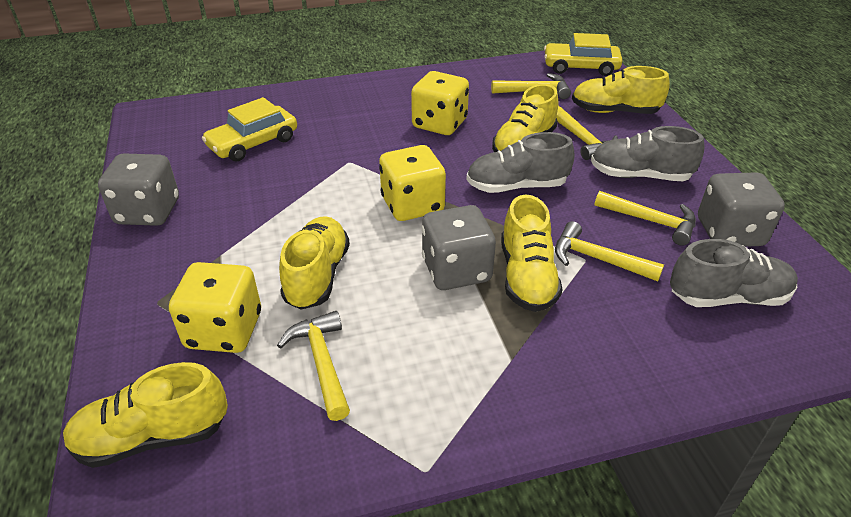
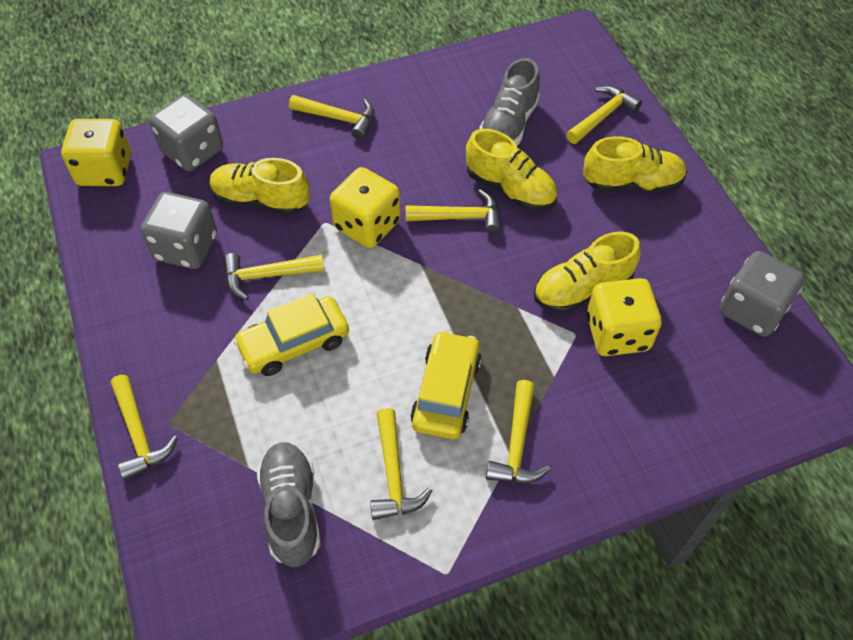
grey shoe: 3 -> 2
yellow hammer: 5 -> 7
yellow shoe: 5 -> 4

